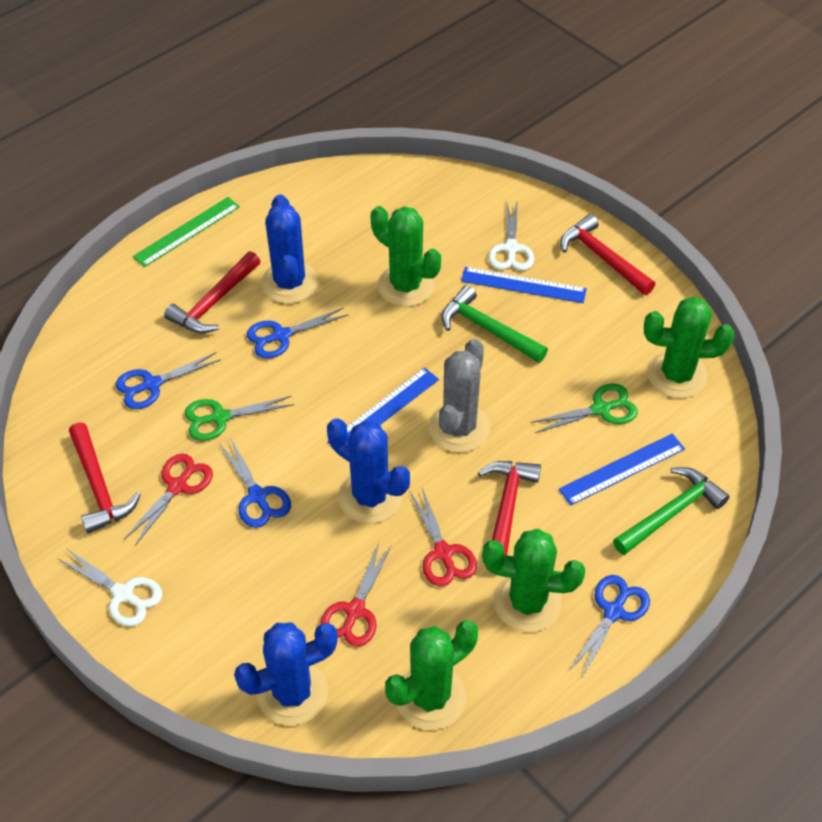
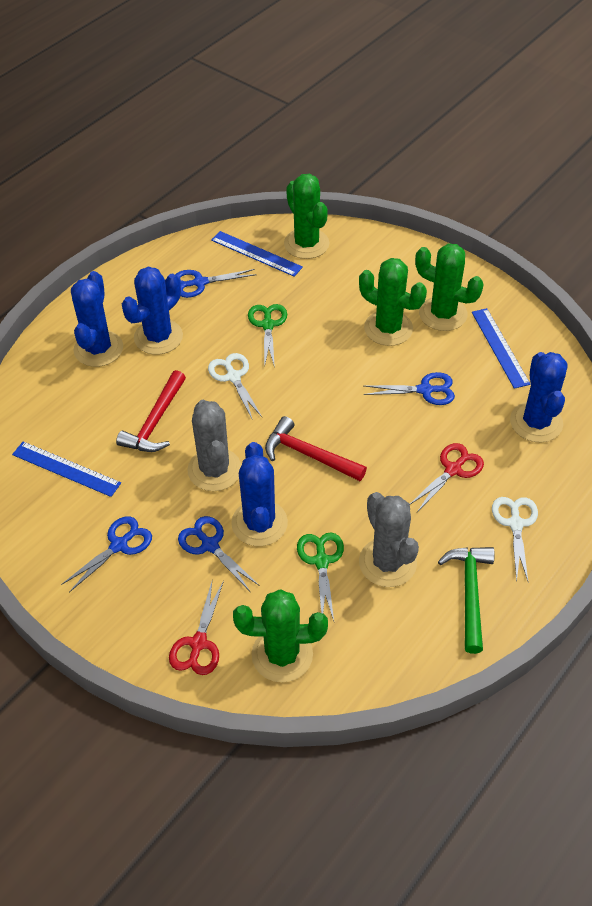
blue cactus: 3 -> 4
green hammer: 2 -> 1
green ruler: 1 -> 0
grey cactus: 1 -> 2
red hammer: 4 -> 2
red scissors: 3 -> 2

